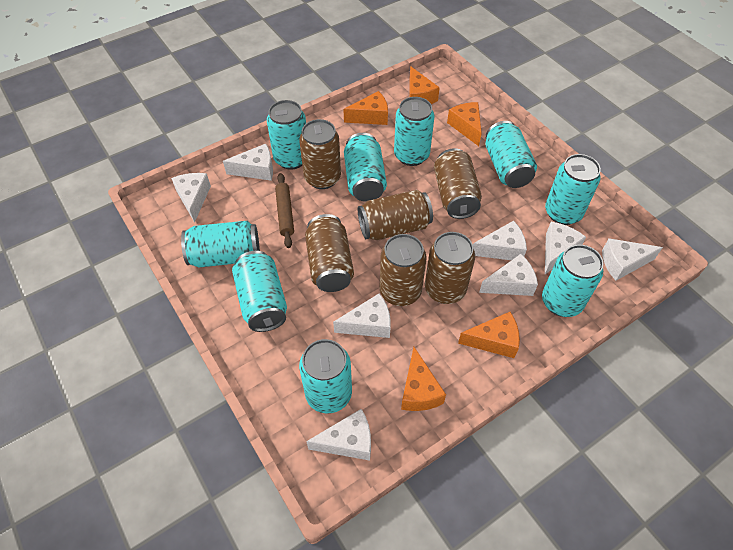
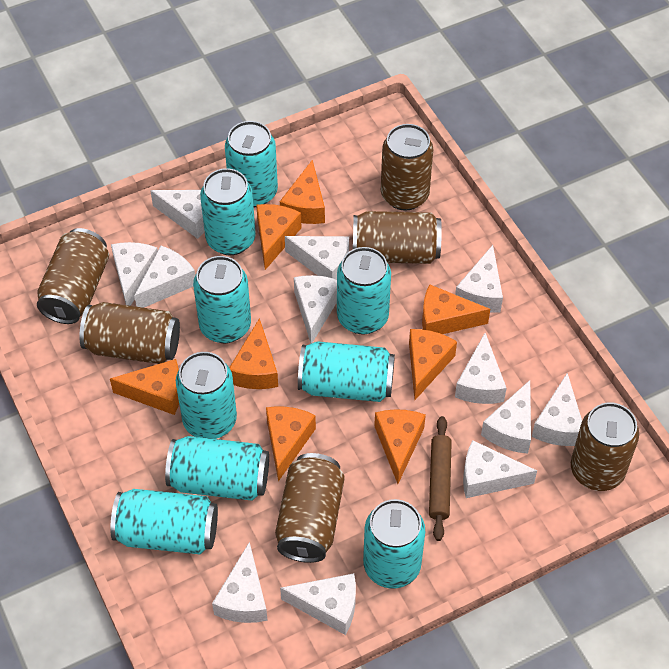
orange cheese: 5 -> 8
white cheese: 8 -> 12

